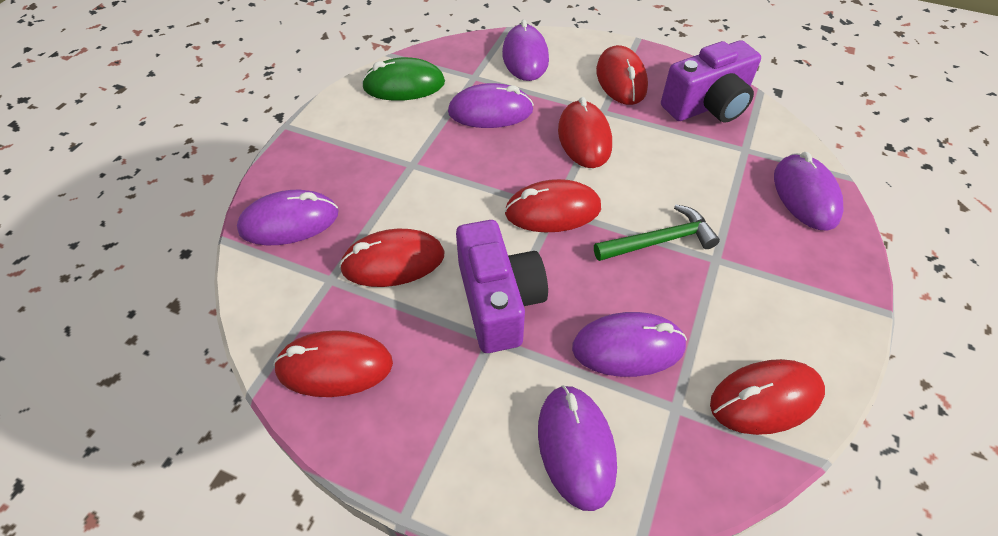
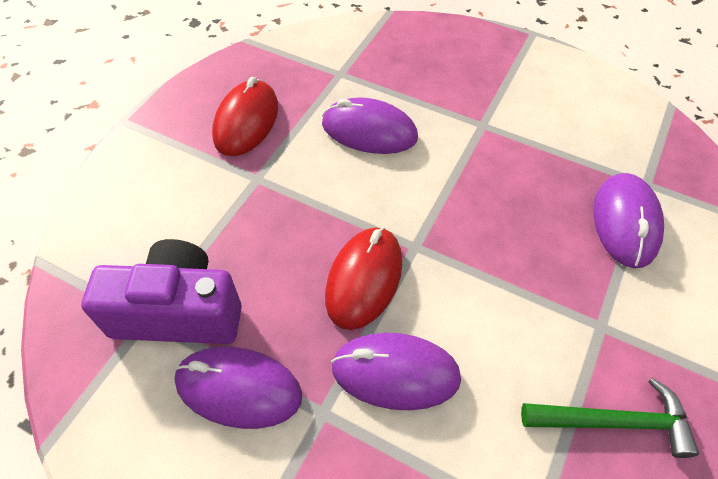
green mouse: 1 -> 0
purple camera: 2 -> 1
purple mouse: 6 -> 4
red mouse: 6 -> 2

